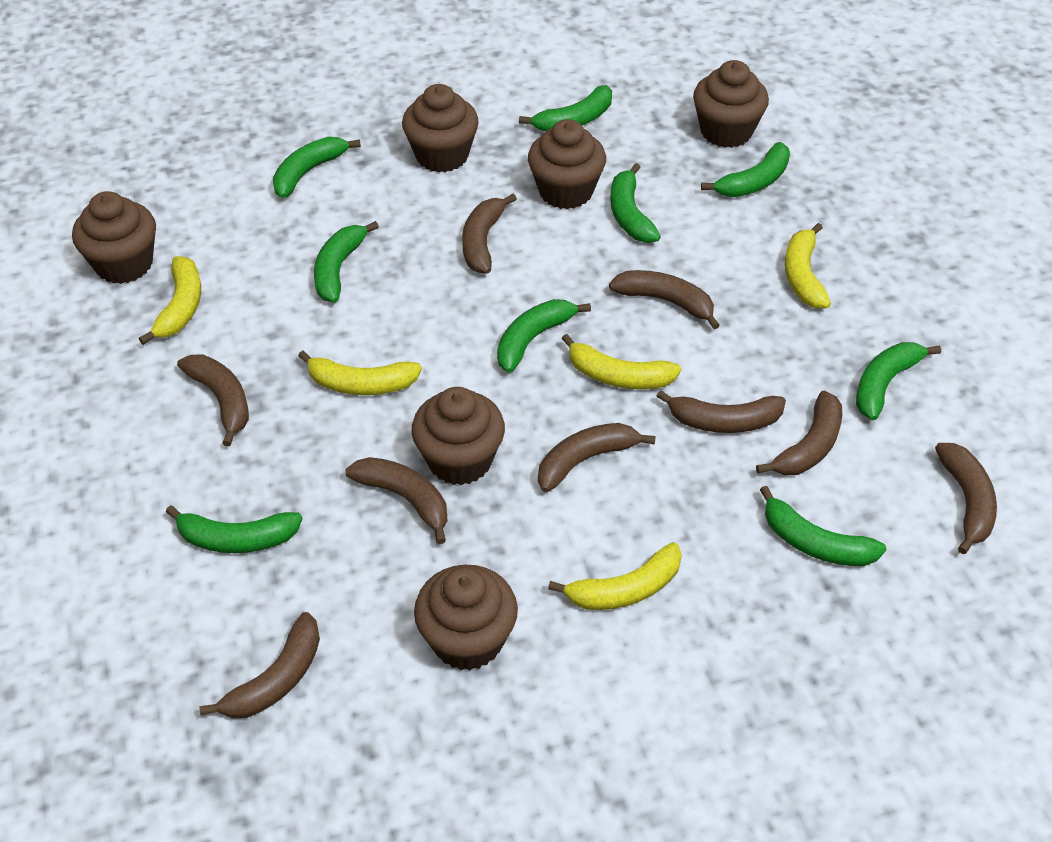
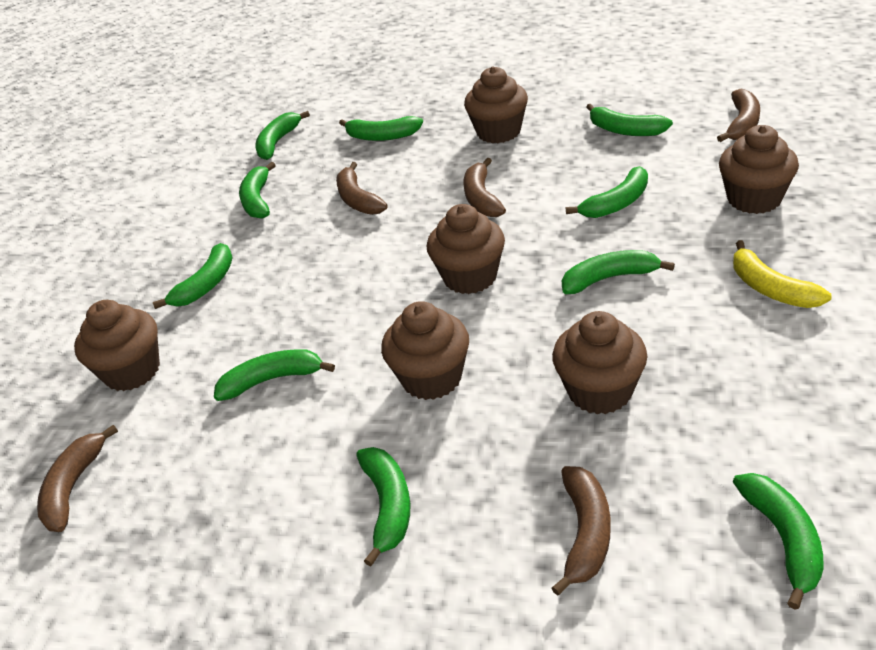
brown banana: 9 -> 5
green banana: 9 -> 10
yellow banana: 5 -> 1

